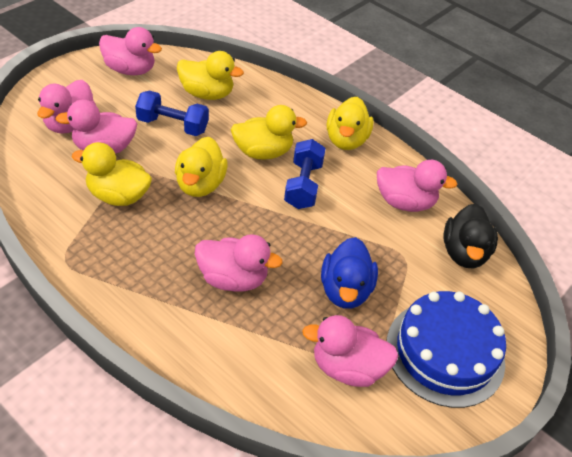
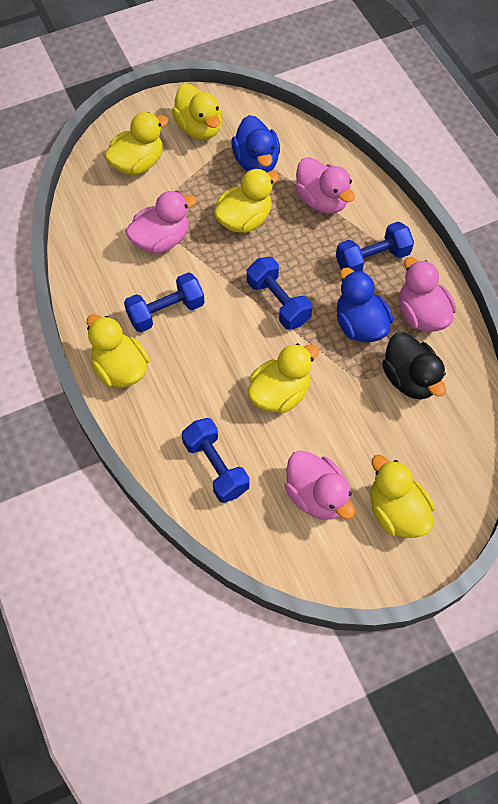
blue cake: 1 -> 0
blue duck: 1 -> 2
blue dumbbell: 2 -> 4
pink duck: 6 -> 4
yellow duck: 5 -> 6

